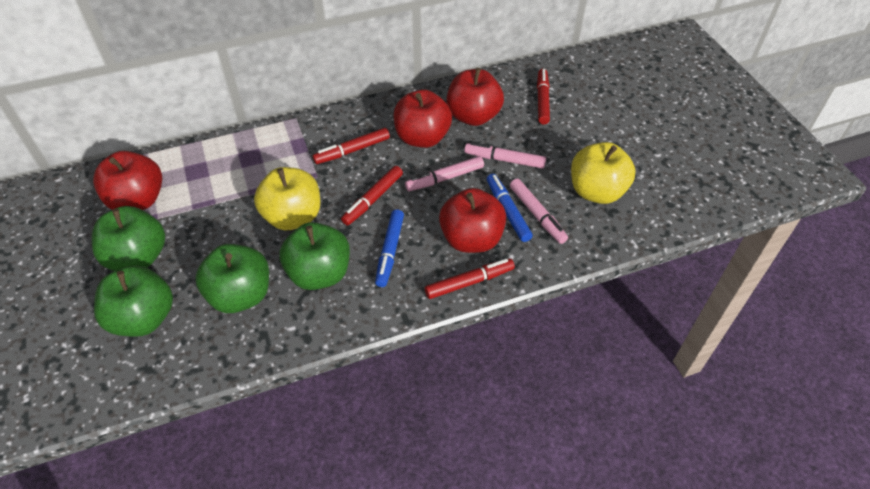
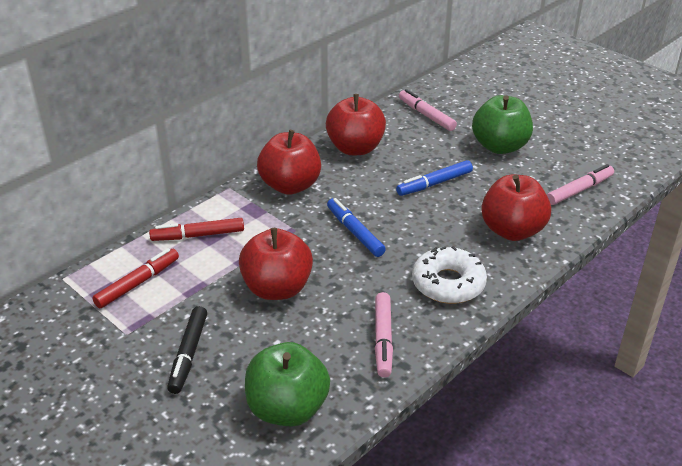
black marker: 0 -> 1
green apple: 4 -> 2
red marker: 4 -> 2
white donut: 0 -> 1
yellow apple: 2 -> 0

